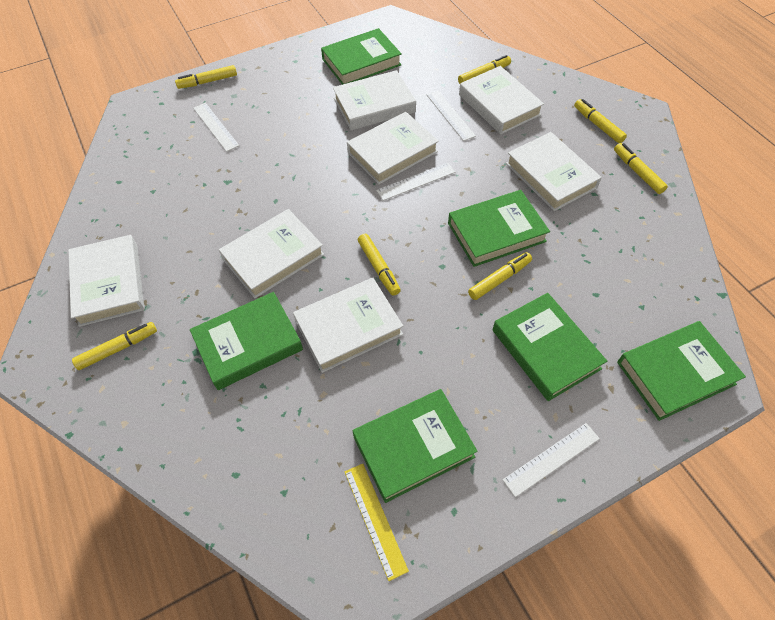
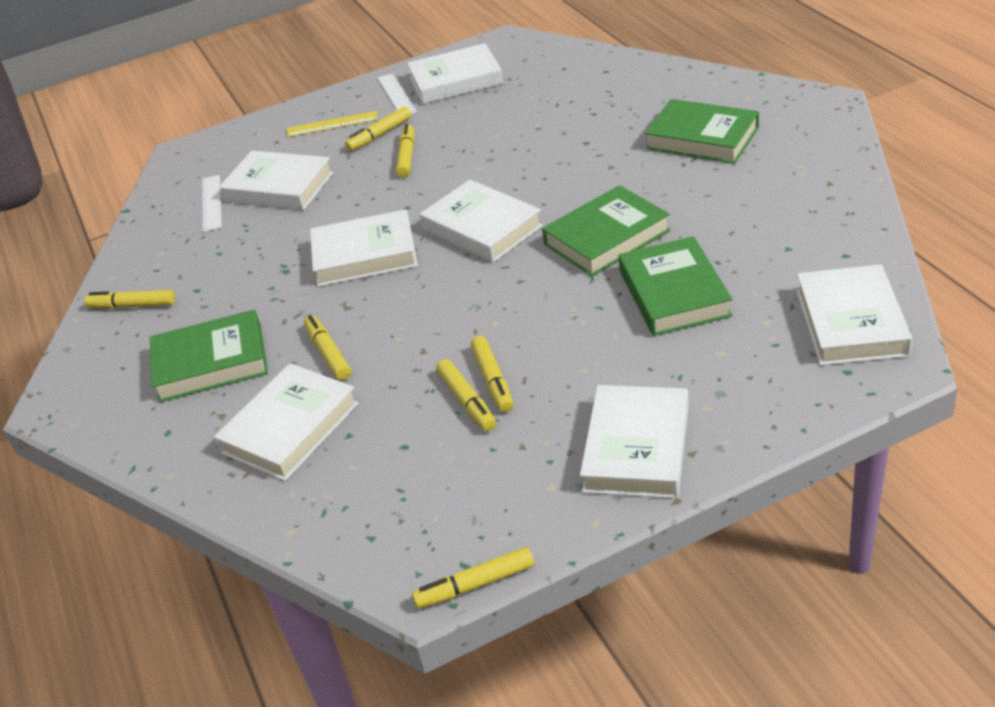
green book: 6 -> 4
white ruler: 4 -> 2

